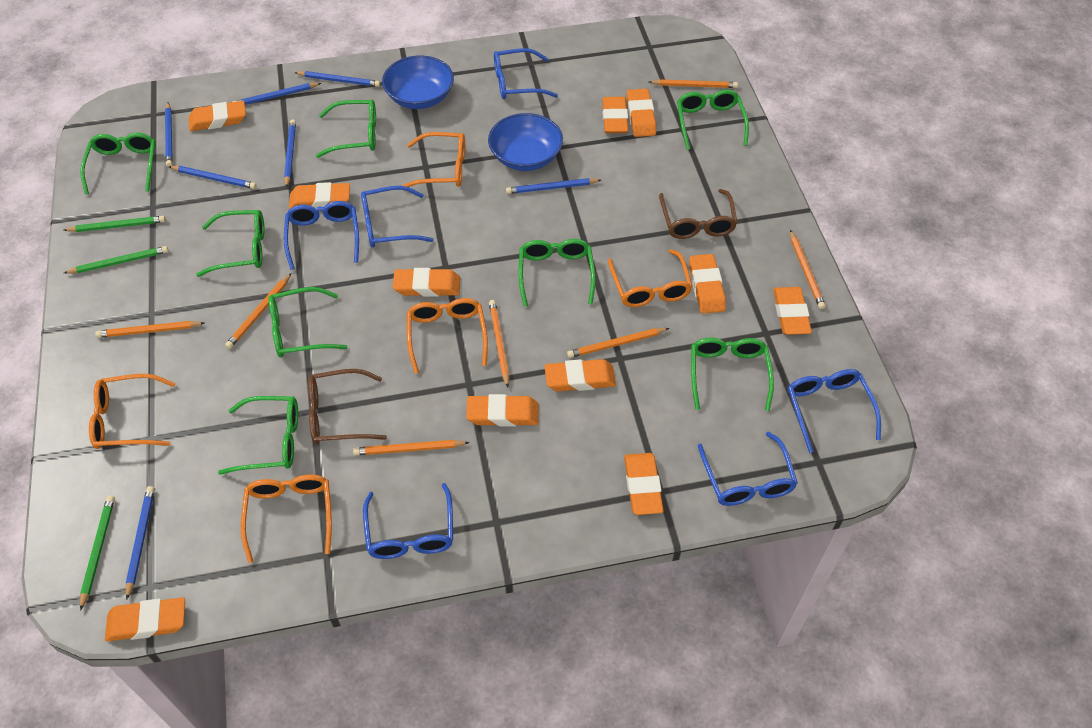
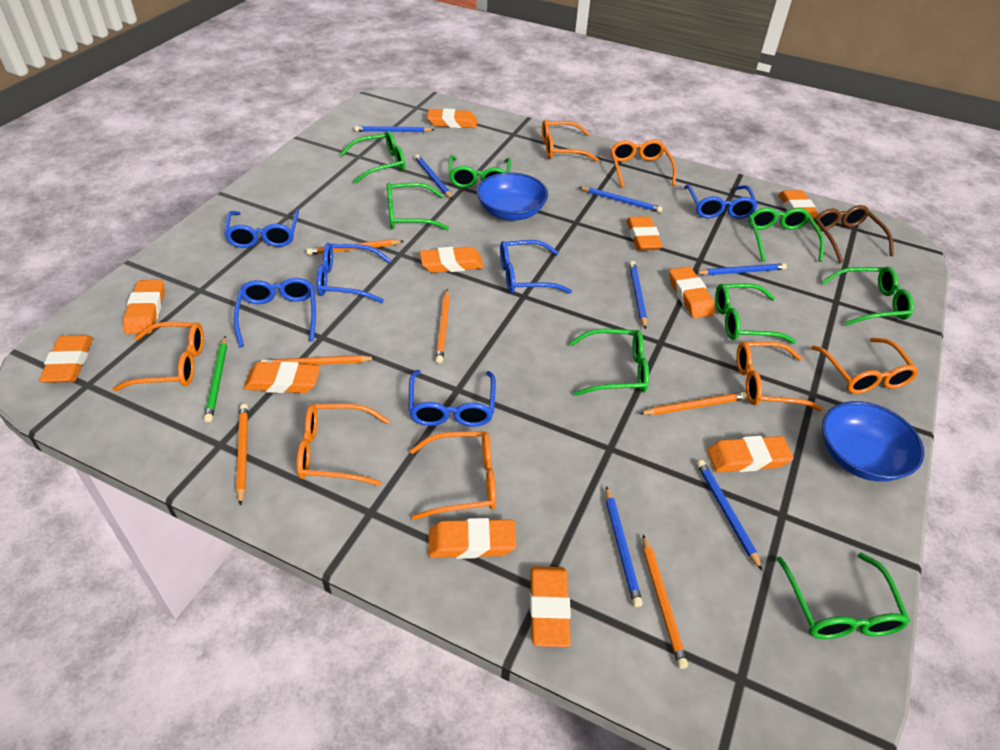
brown glasses: 2 -> 1
green pencil: 3 -> 1
orange glasses: 5 -> 7
orange pencil: 7 -> 6

